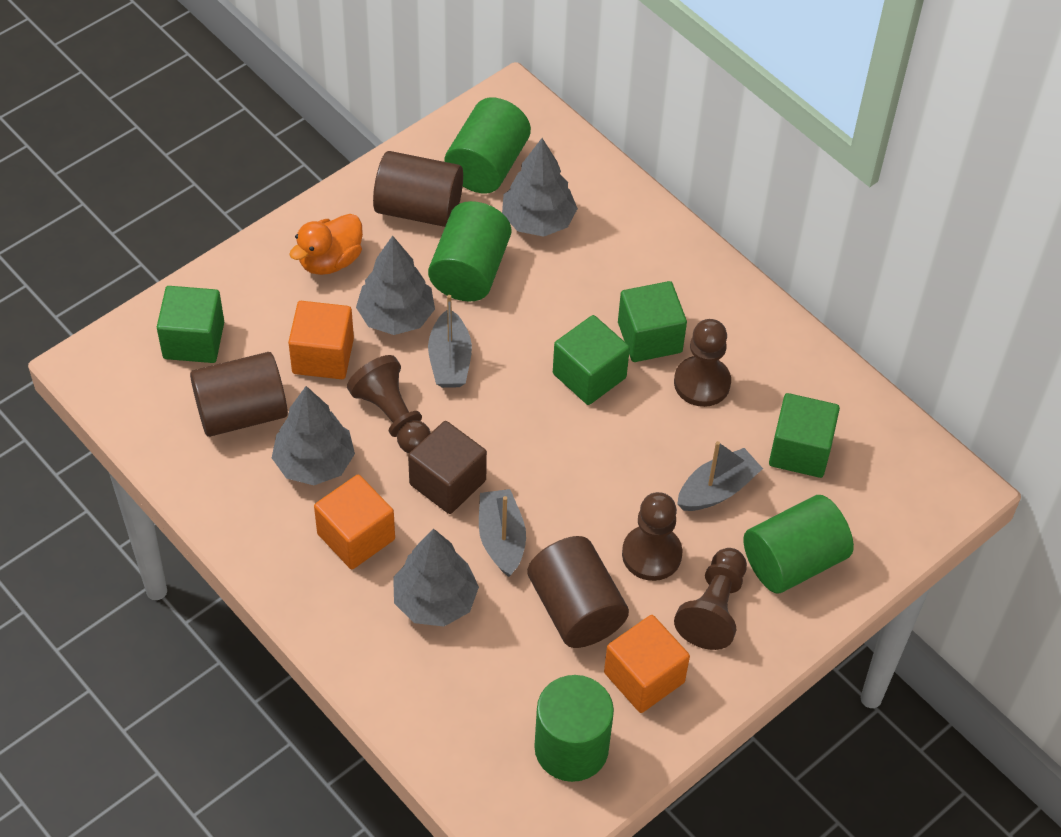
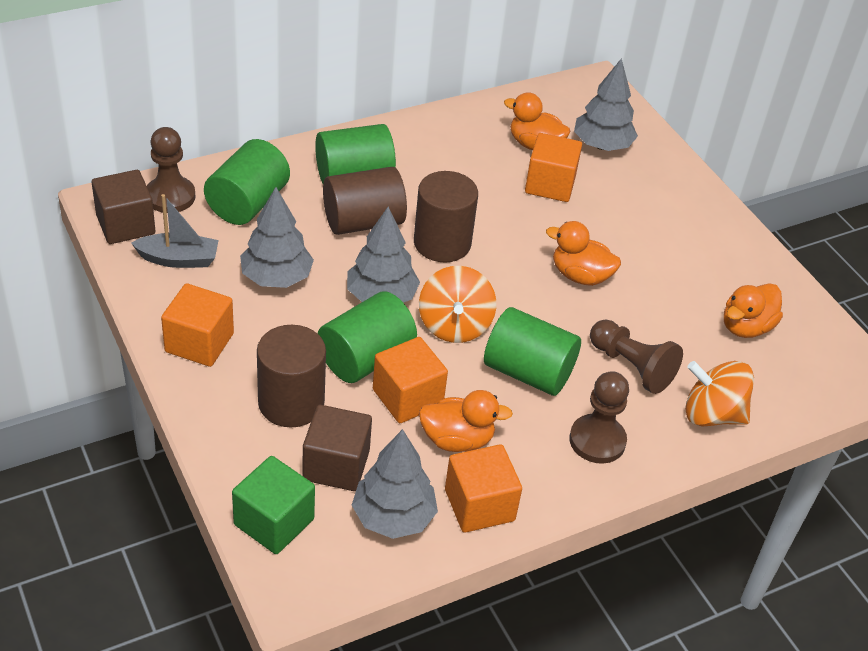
brown cube: 1 -> 2
brown pawn: 4 -> 3
green cube: 4 -> 1
grey boat: 3 -> 1
orange cube: 3 -> 4
orange duck: 1 -> 4
orange spinning top: 0 -> 2

